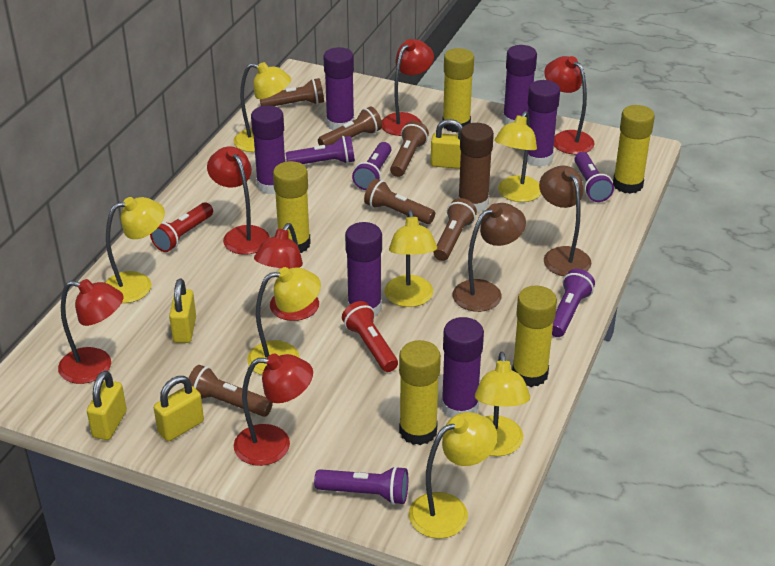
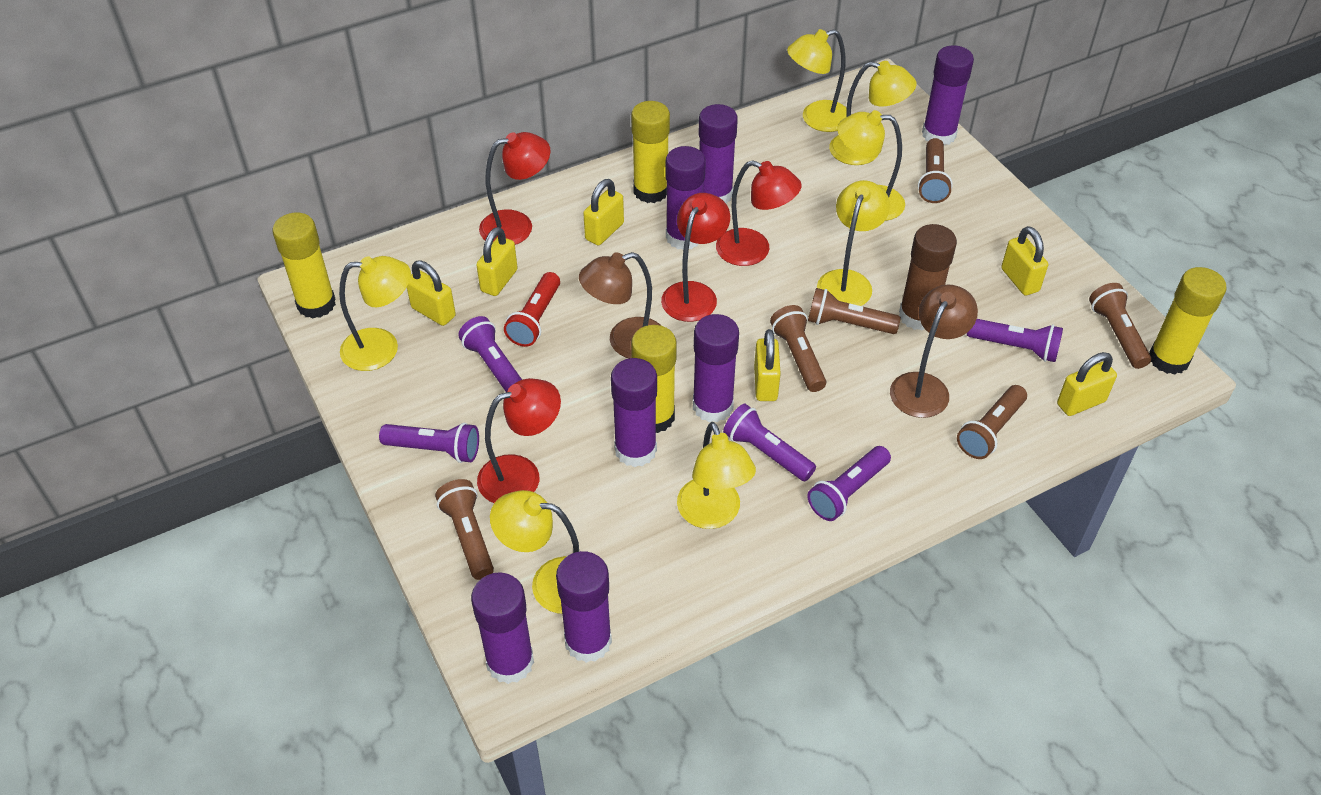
purple glue stick: 6 -> 7
red flashlight: 2 -> 1
red lamp: 6 -> 4
yellow glue stick: 5 -> 4
yellow padlock: 4 -> 6

